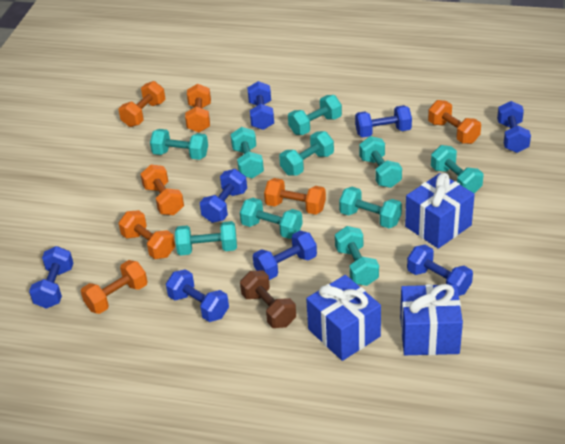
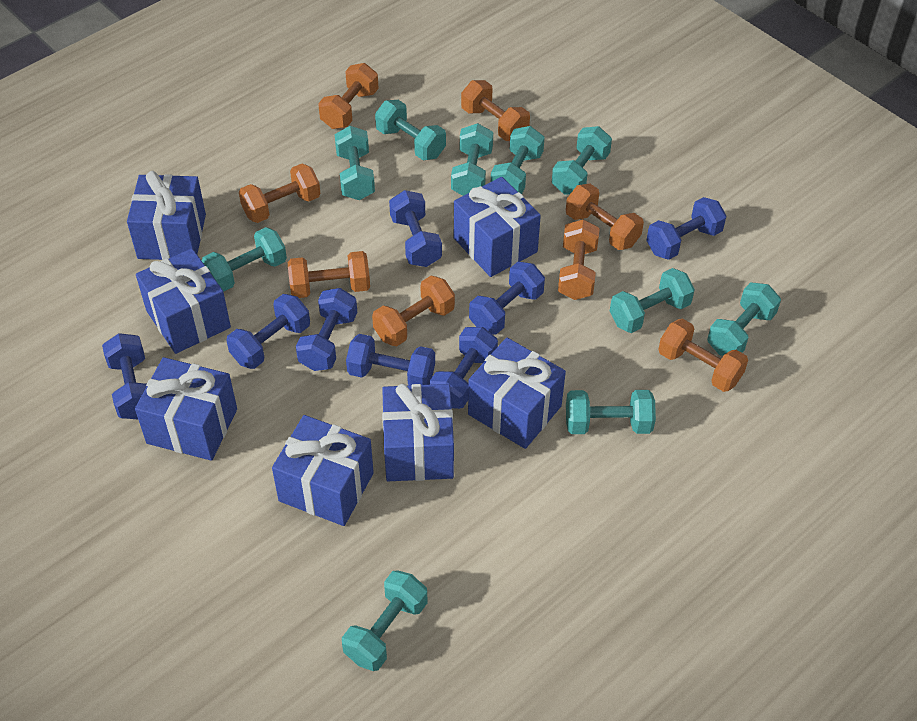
blue gift: 3 -> 7
brown dumbbell: 1 -> 0
orange dumbbell: 7 -> 8

